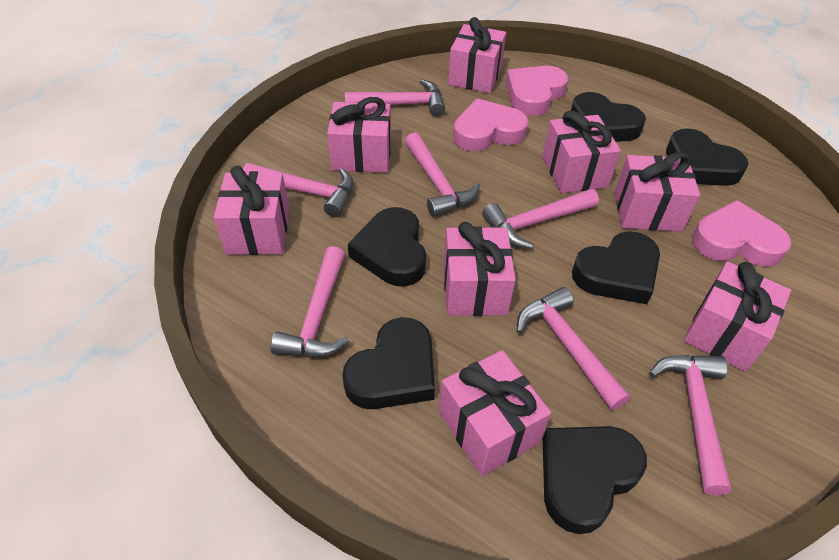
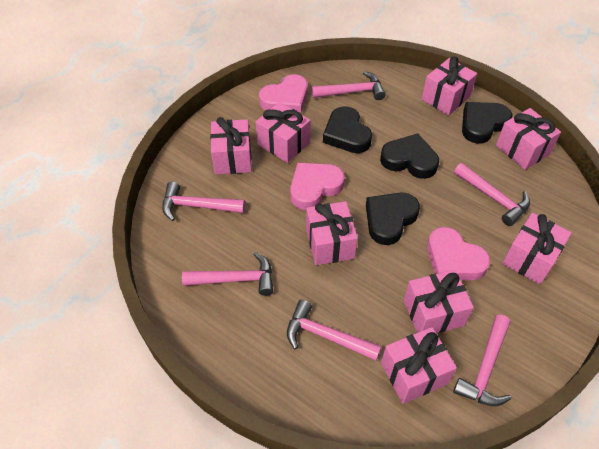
black heart: 6 -> 4
pink hammer: 7 -> 6

